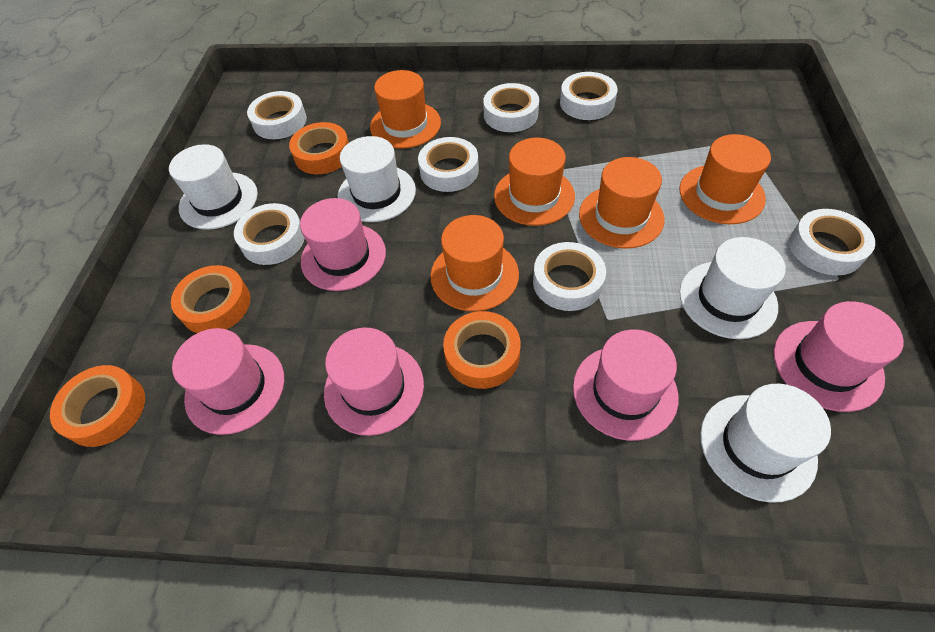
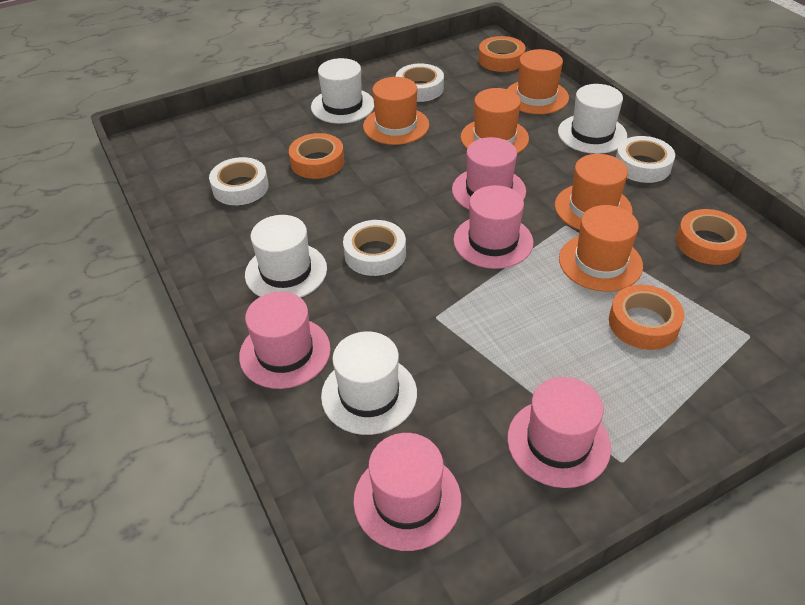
white tape: 7 -> 4

